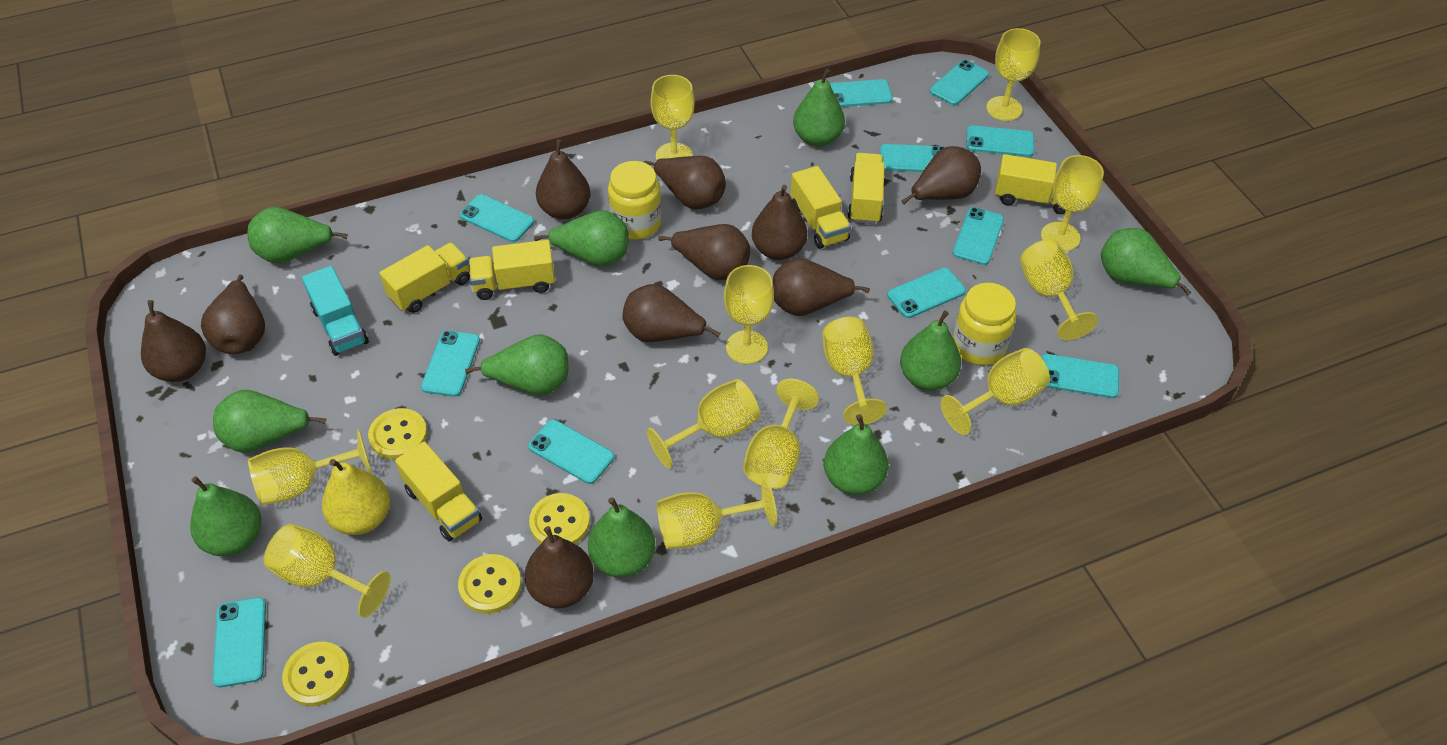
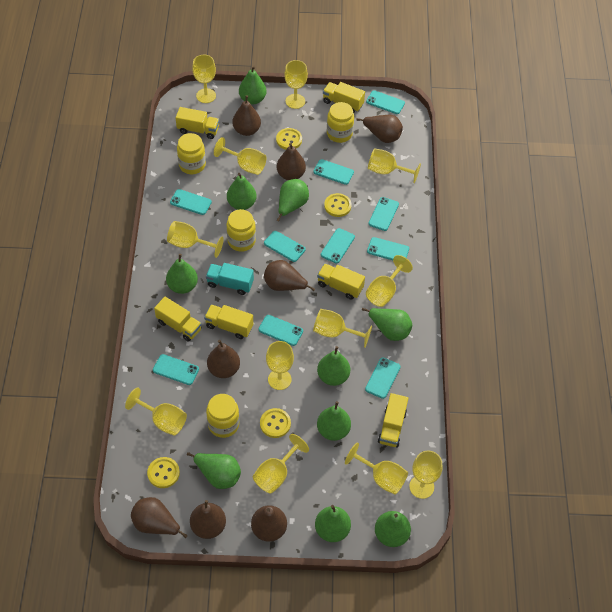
brown pear: 10 -> 8
turquoise phone: 11 -> 10
yellow jar: 2 -> 4
yellow pear: 1 -> 0

